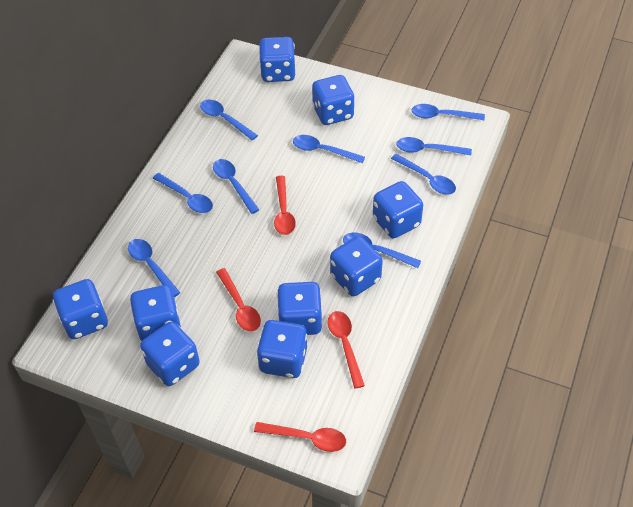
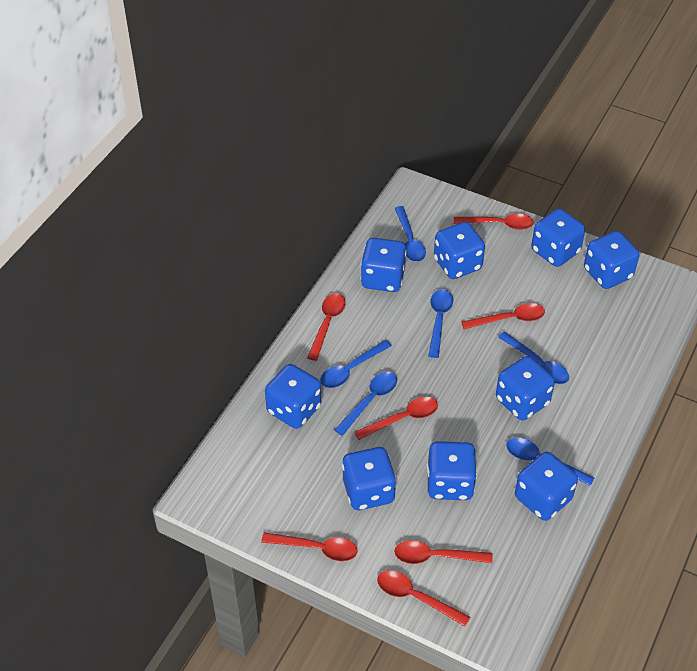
blue spoon: 9 -> 6
red spoon: 4 -> 7

